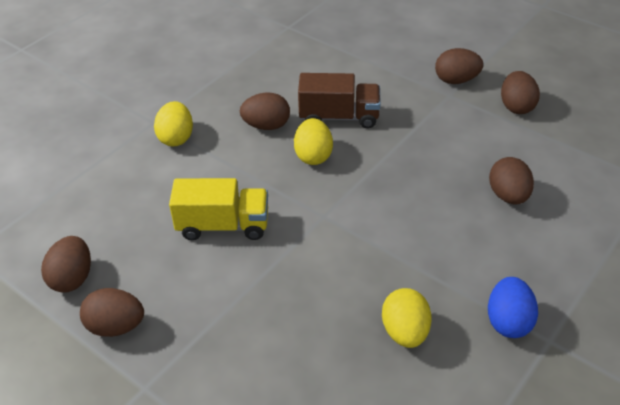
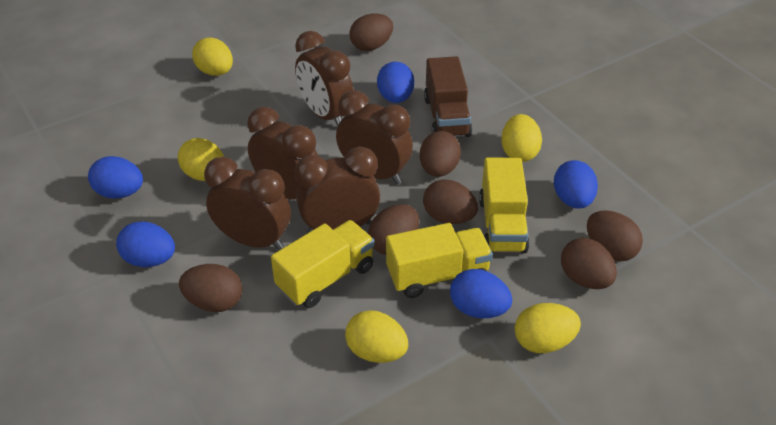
blue egg: 1 -> 5
brown clock: 0 -> 5
brown egg: 6 -> 7
yellow egg: 3 -> 5
yellow truck: 1 -> 3

